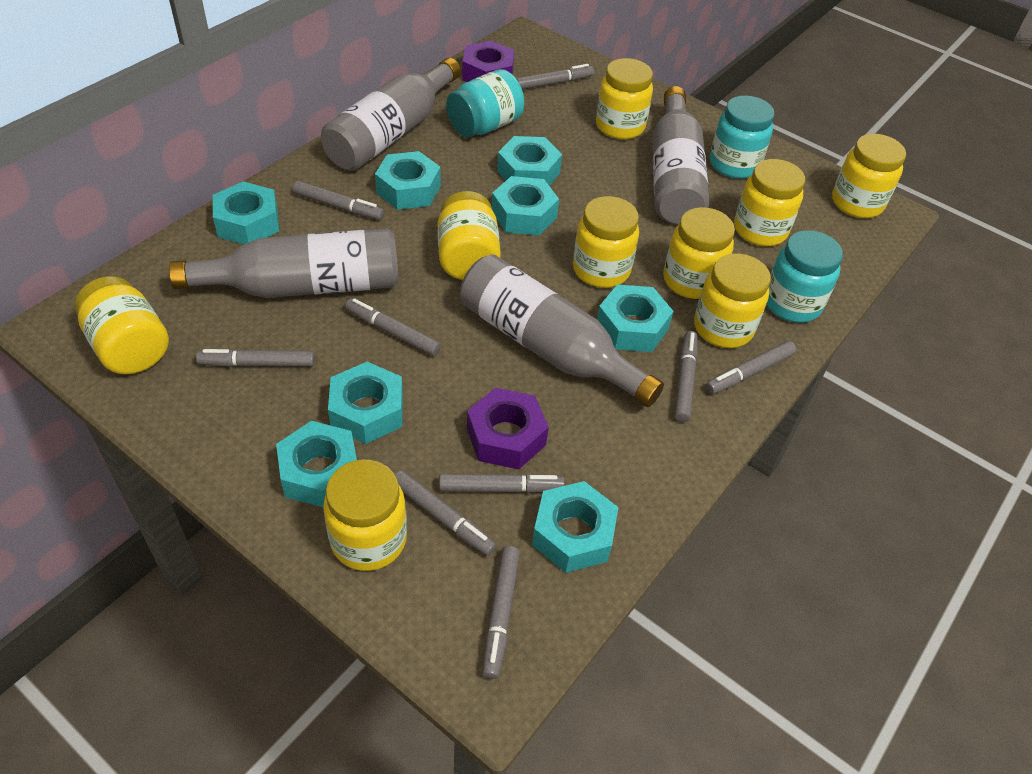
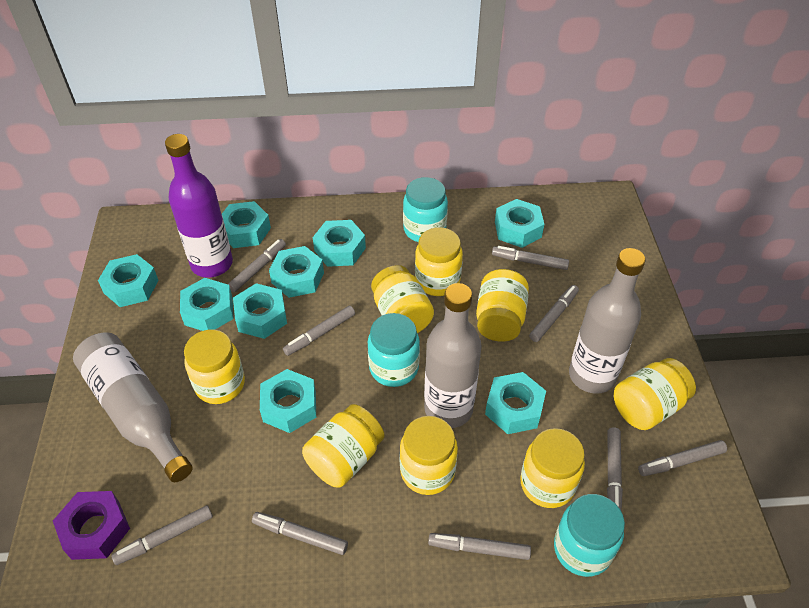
grey bottle: 4 -> 3
purple bottle: 0 -> 1
purple nut: 2 -> 1
turquoise nut: 8 -> 9
yellow jar: 9 -> 8

